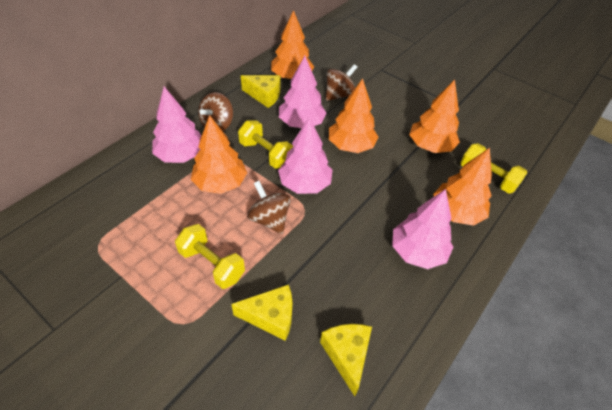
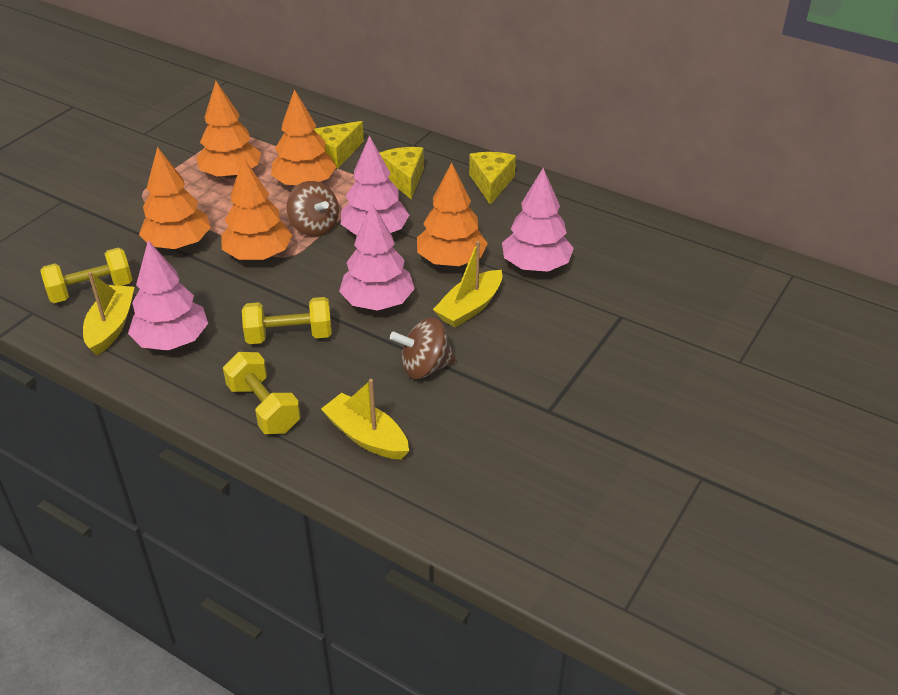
brown spinning top: 3 -> 2
yellow boat: 0 -> 3

